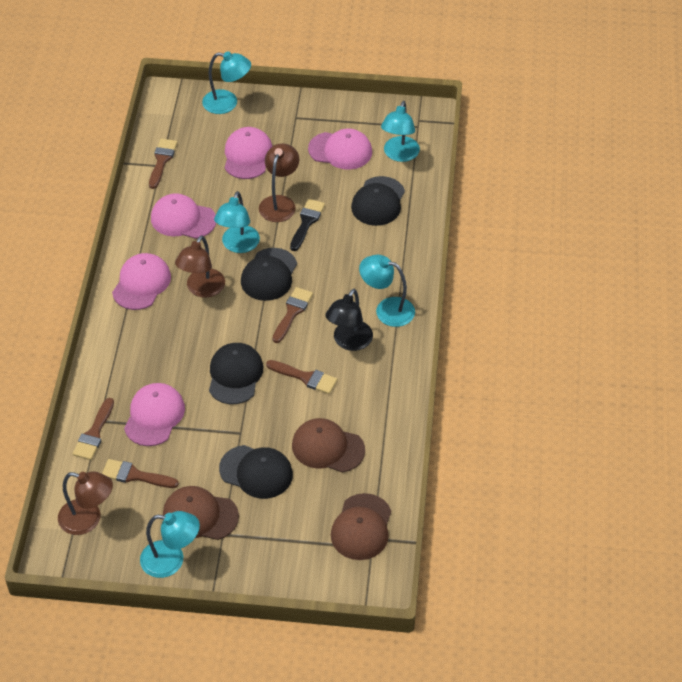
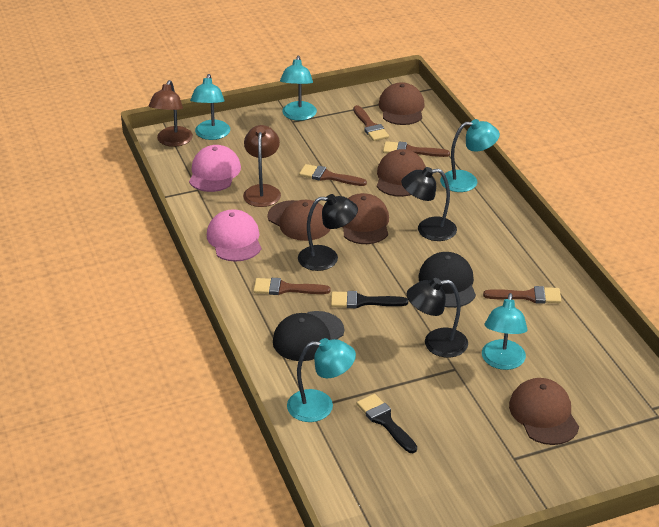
black brush: 1 -> 2
black cap: 4 -> 2
black lamp: 1 -> 3
brown cap: 3 -> 5
brown lamp: 3 -> 2
pink cap: 5 -> 2

